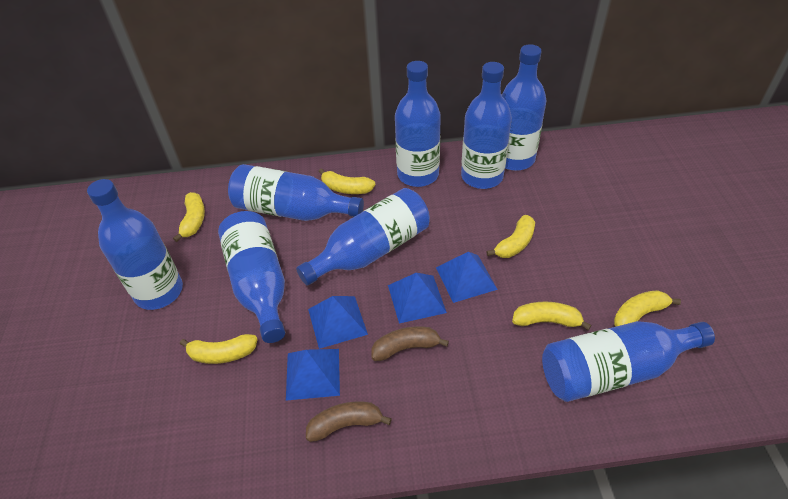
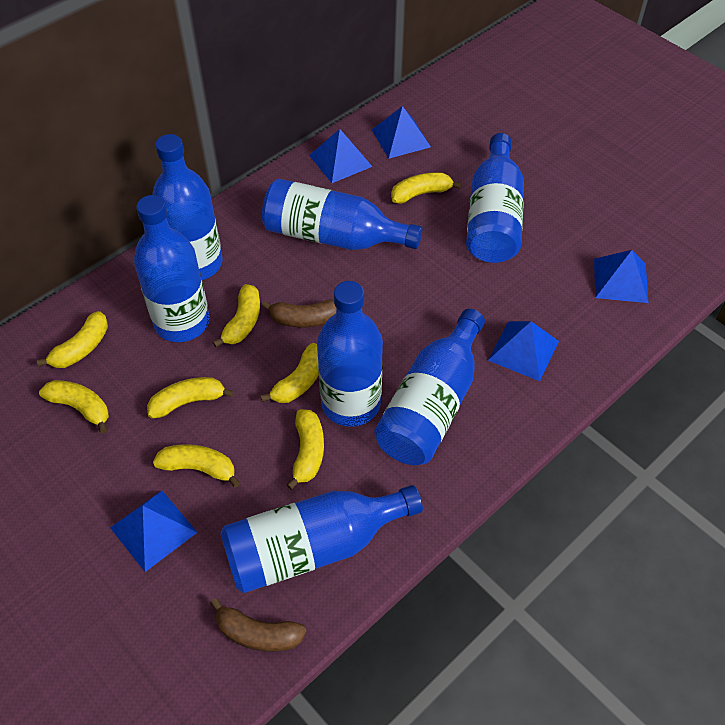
blue bottle: 8 -> 7
blue pyramid: 4 -> 5
yellow banana: 6 -> 8

